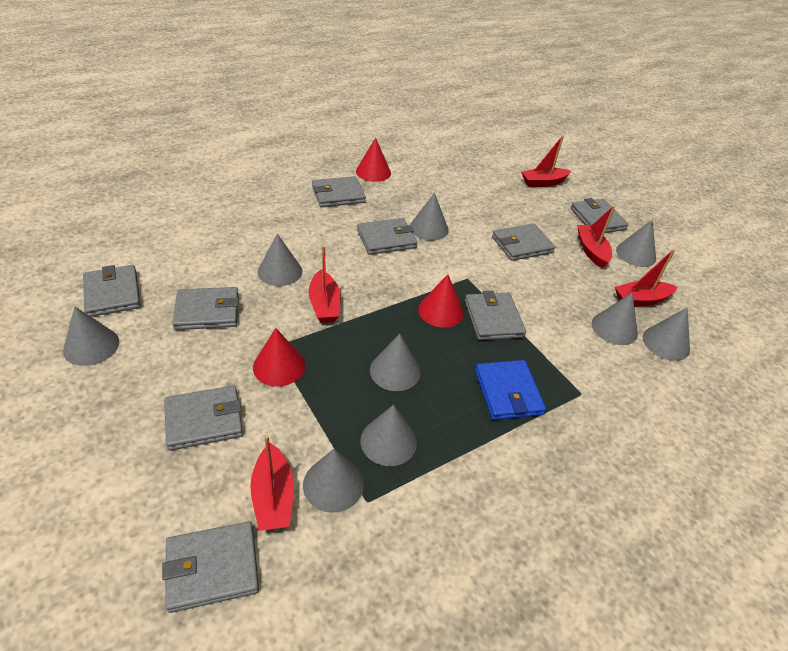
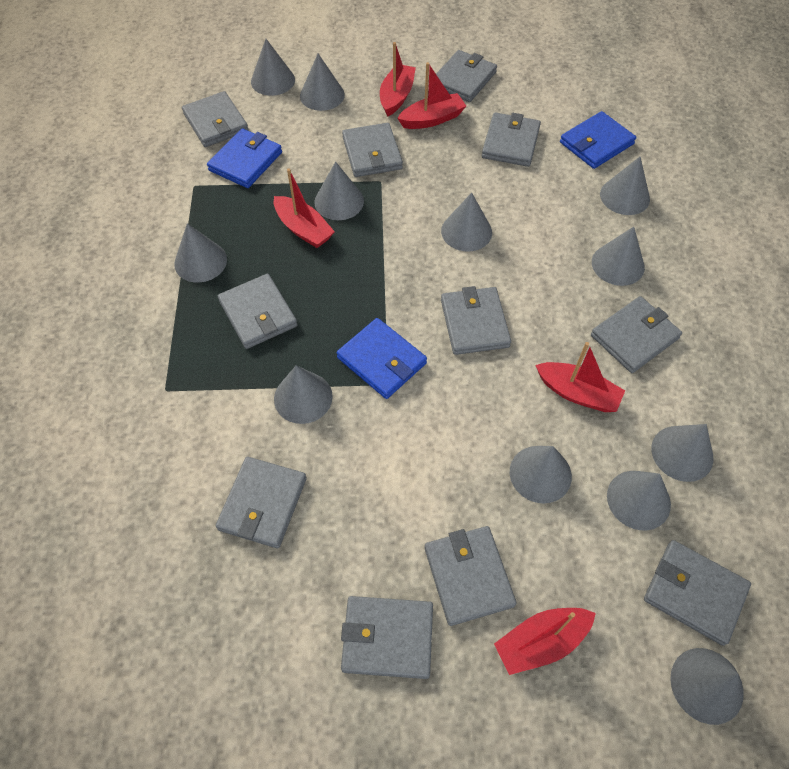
blue wallet: 1 -> 3
grey cone: 9 -> 12
grey wallet: 9 -> 11
red cone: 3 -> 0

